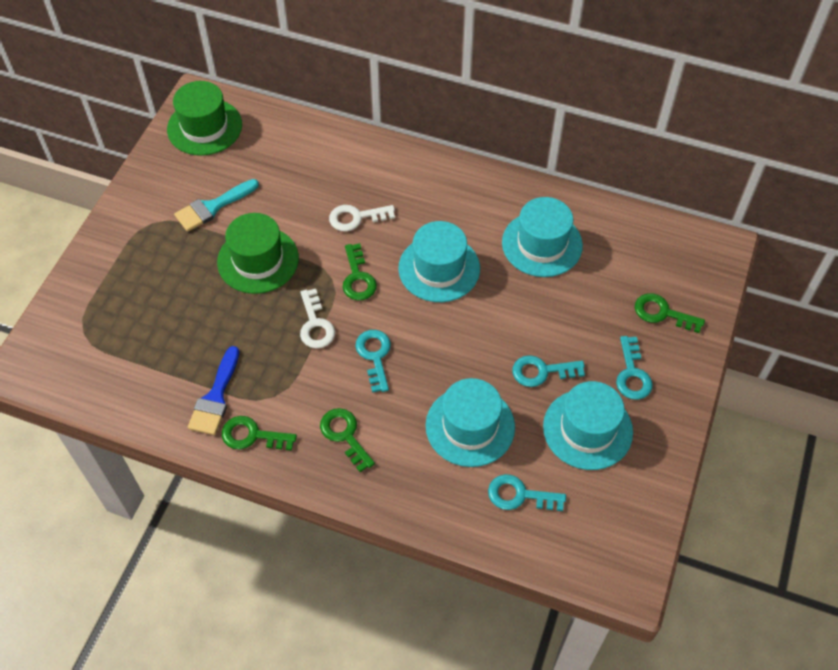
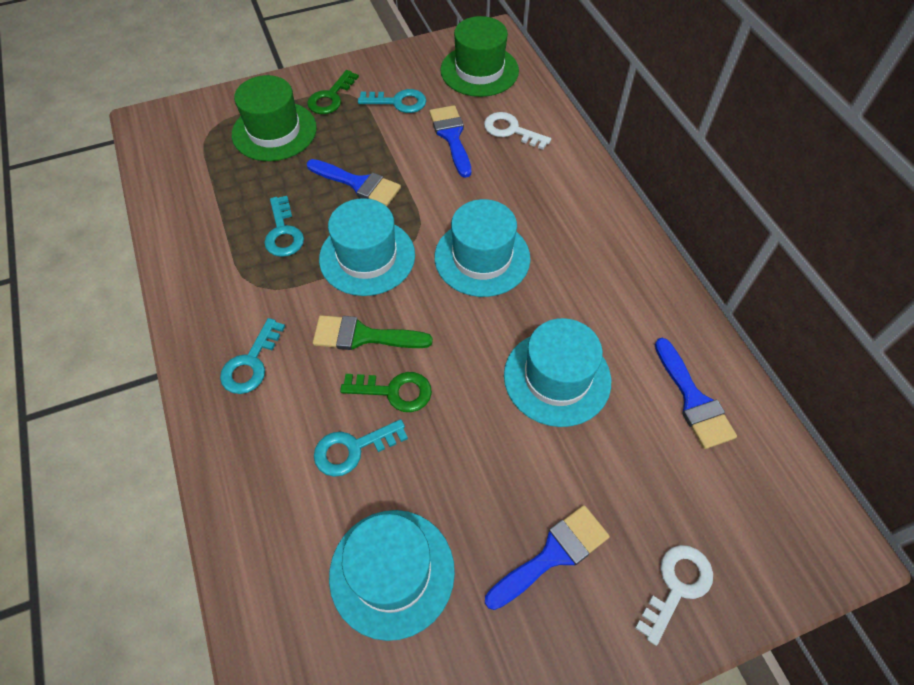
blue brush: 1 -> 4
green brush: 0 -> 1
green key: 4 -> 2
turquoise brush: 1 -> 0

